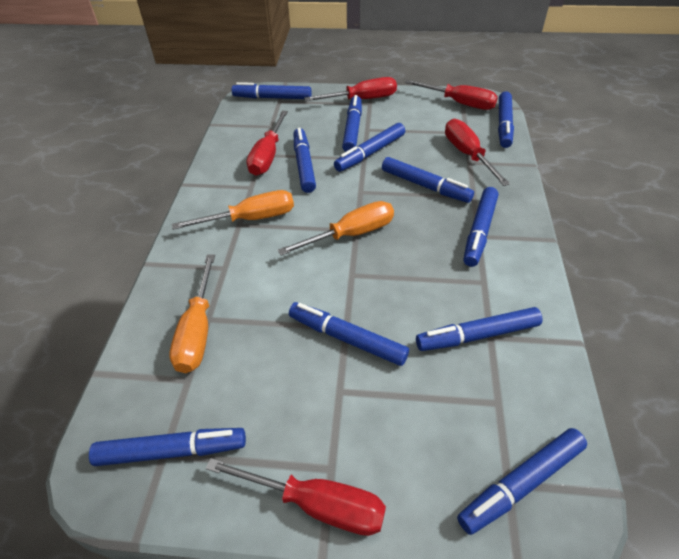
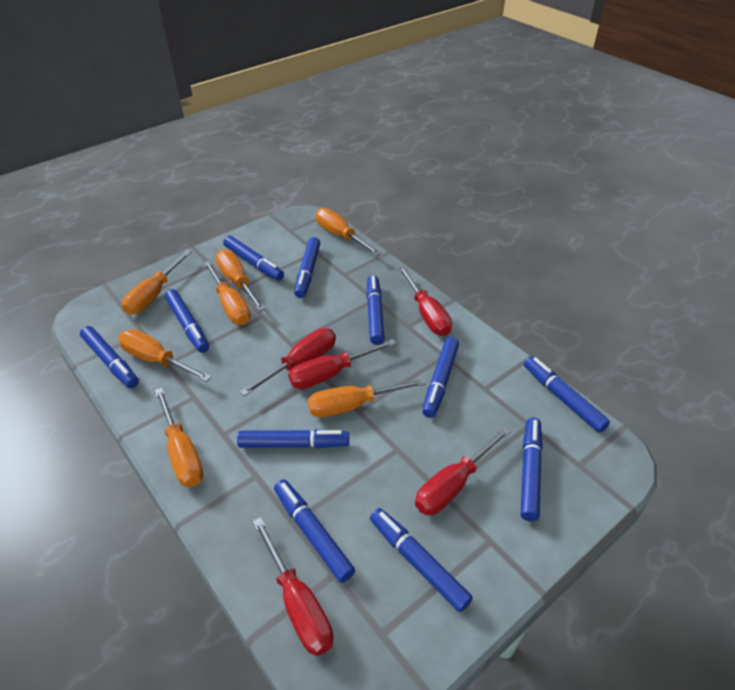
orange screwdriver: 3 -> 7

